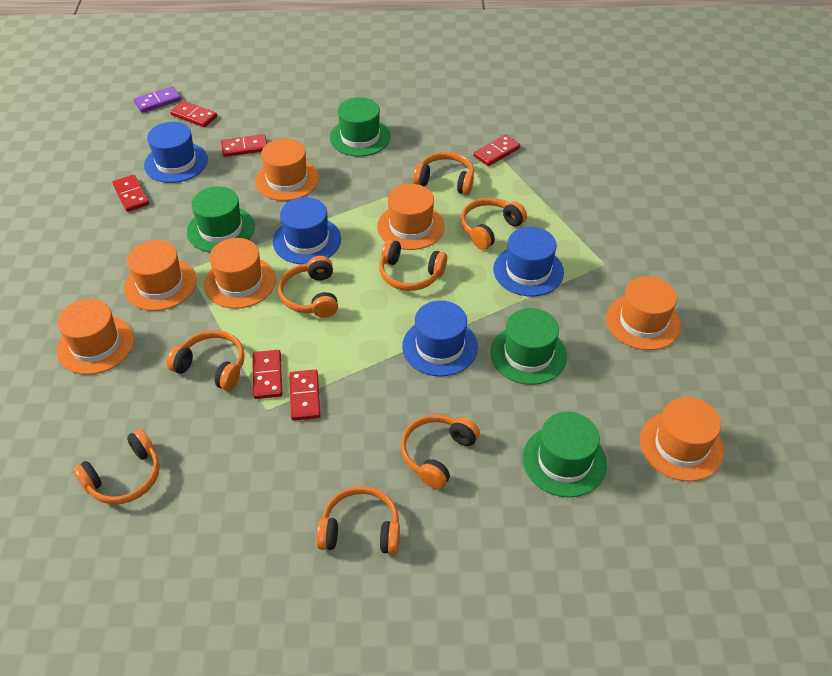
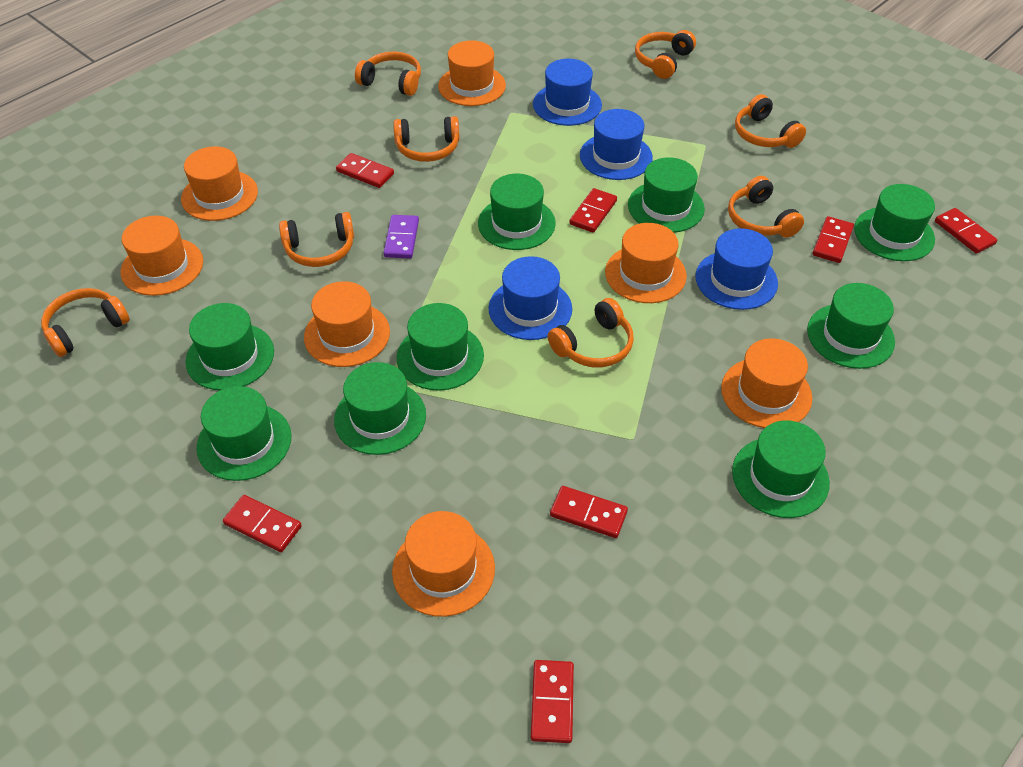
green hat: 4 -> 9
red domino: 6 -> 7

